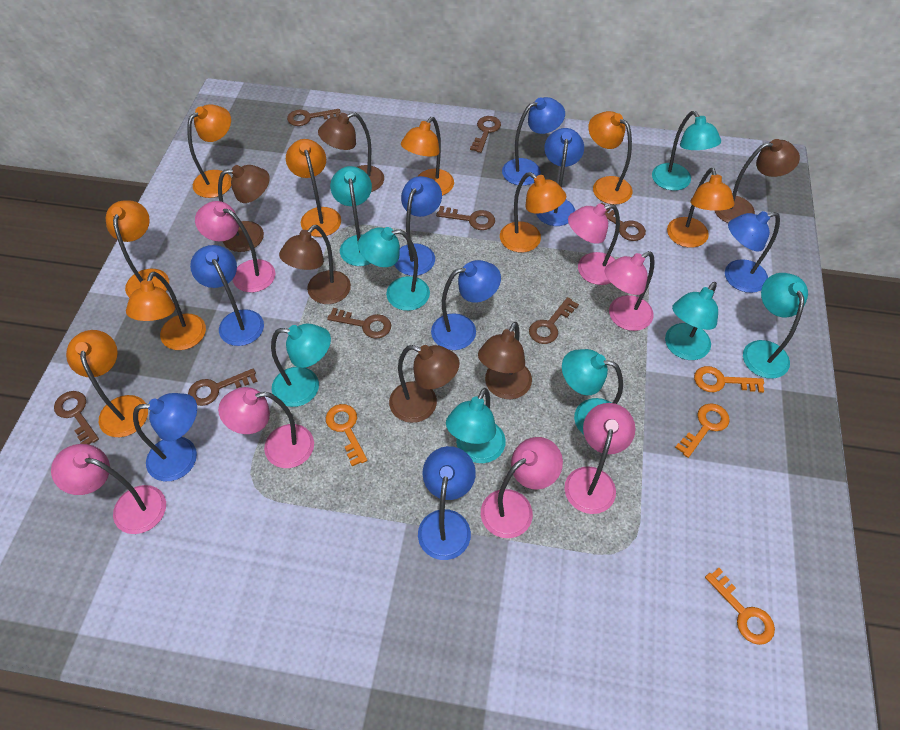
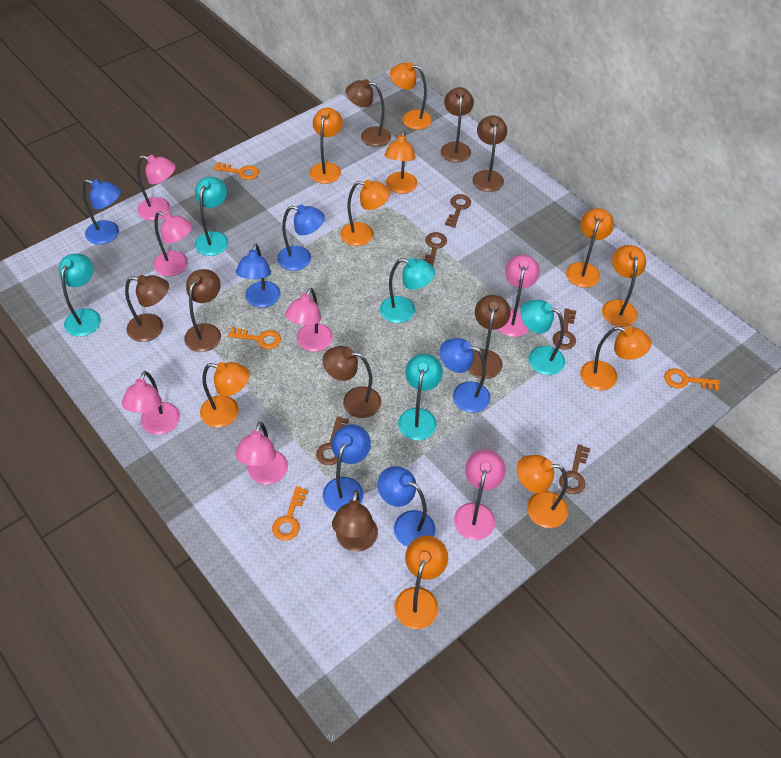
blue lamp: 8 -> 6
brown key: 8 -> 5
brown lamp: 6 -> 8
orange lamp: 9 -> 10
turquoise lamp: 8 -> 5

